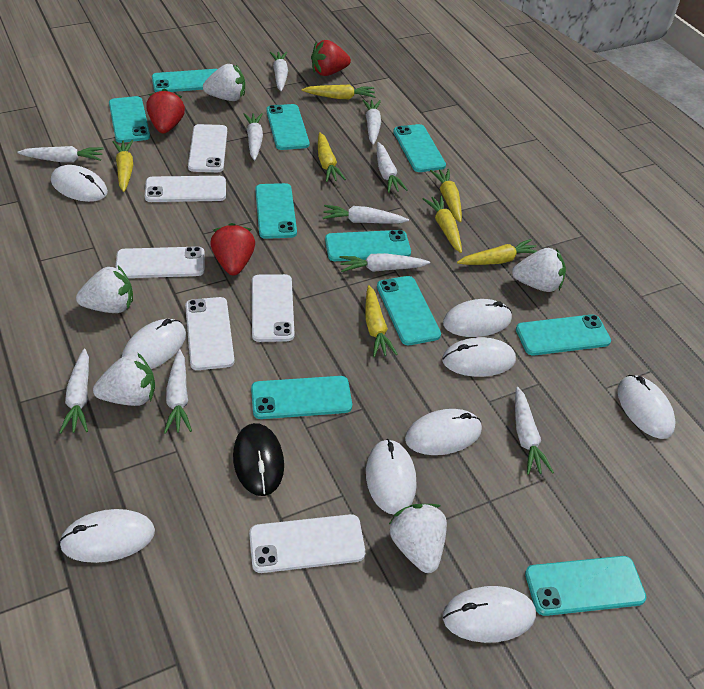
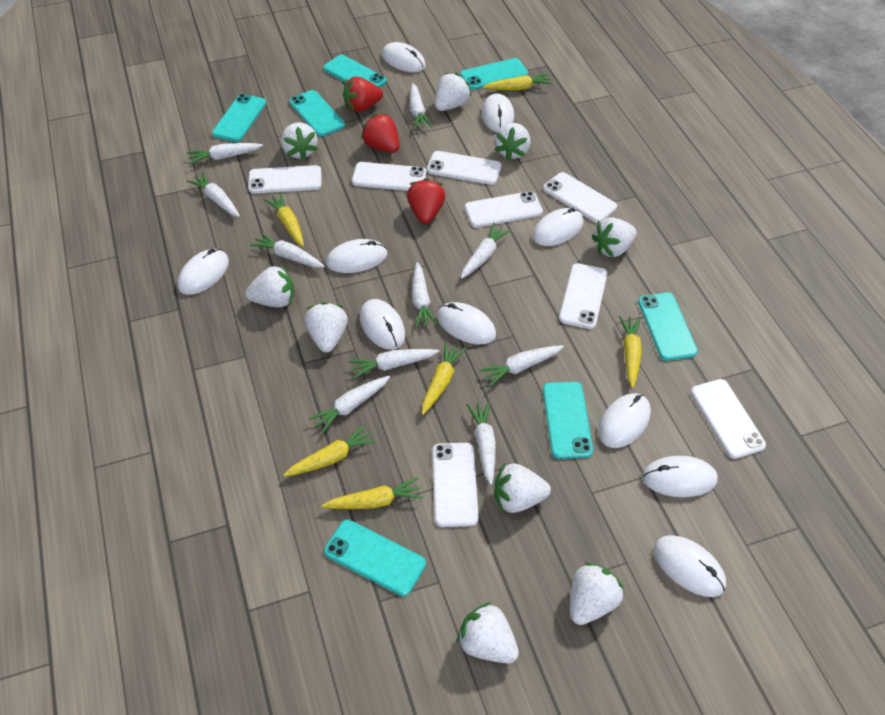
black mouse: 1 -> 0
turquoise phone: 10 -> 7
white mouse: 9 -> 10
white phone: 6 -> 8
white strawberry: 5 -> 9
yellow carrot: 7 -> 6

